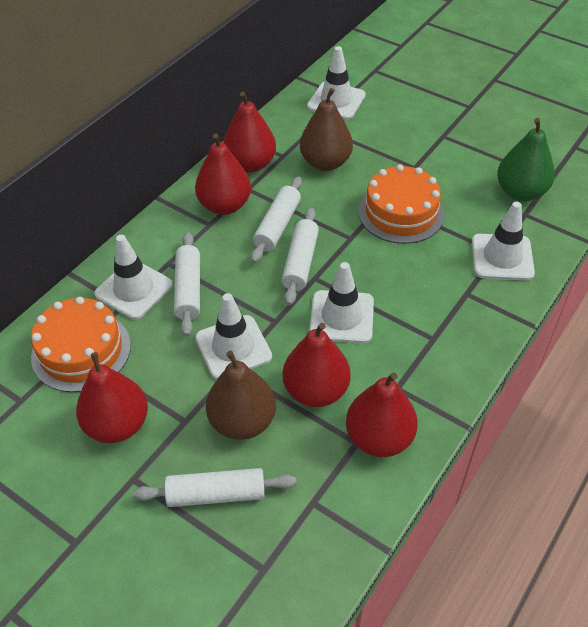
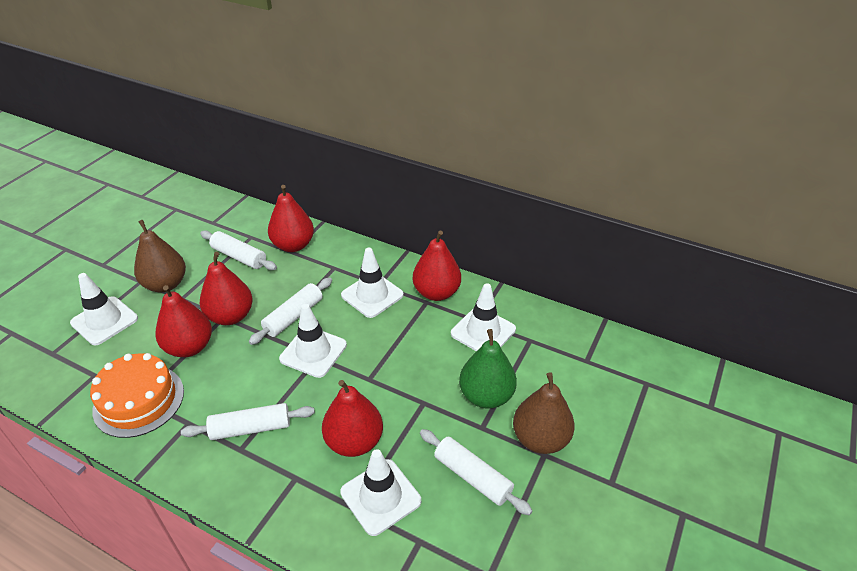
orange cake: 2 -> 1

